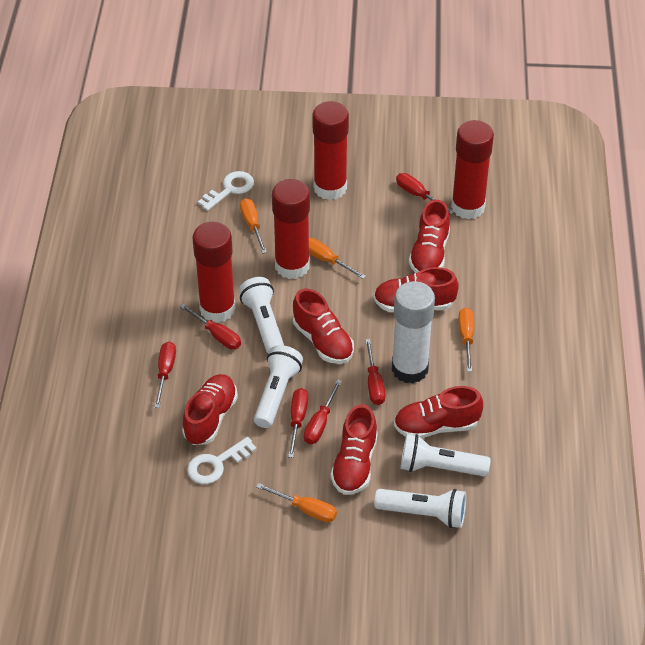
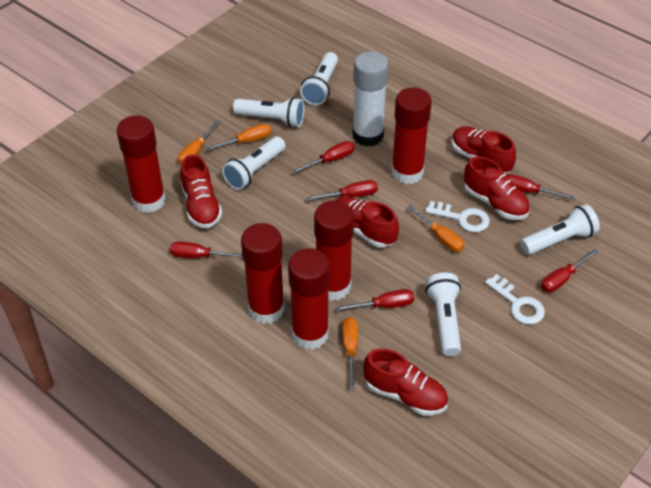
red glue stick: 4 -> 5
red shoe: 6 -> 5
white flashlight: 4 -> 5

